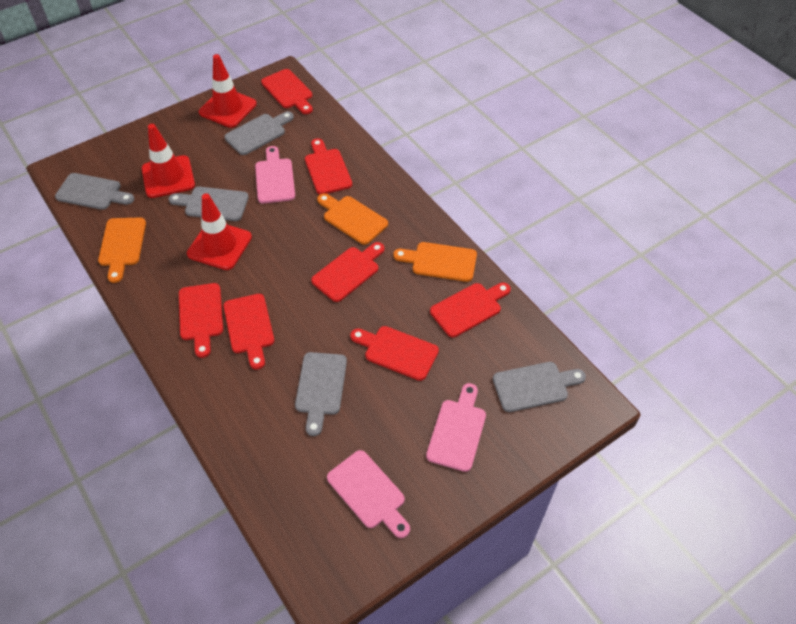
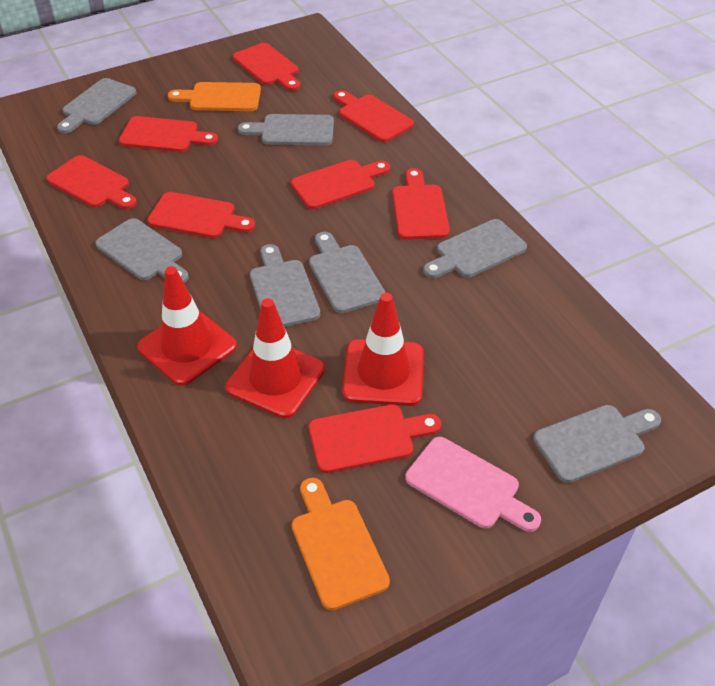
grey cutting board: 5 -> 7
orange cutting board: 3 -> 2
pink cutting board: 3 -> 1
red cutting board: 7 -> 8

